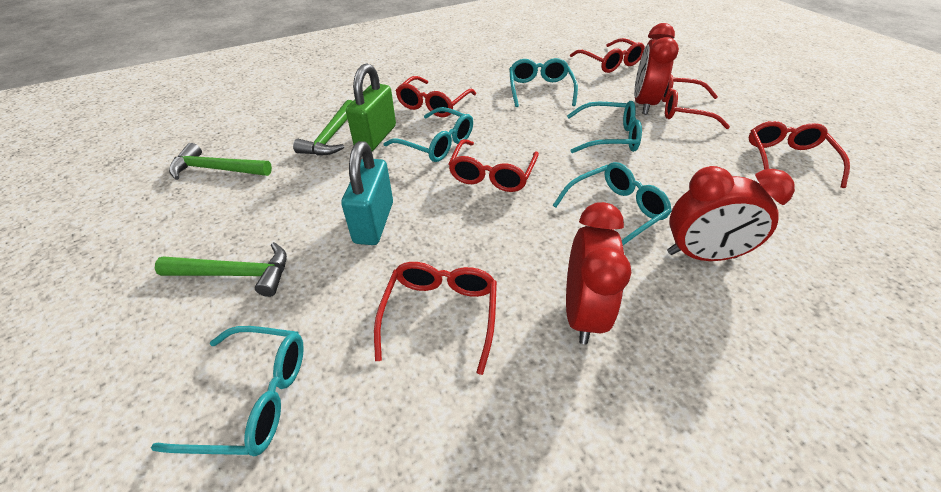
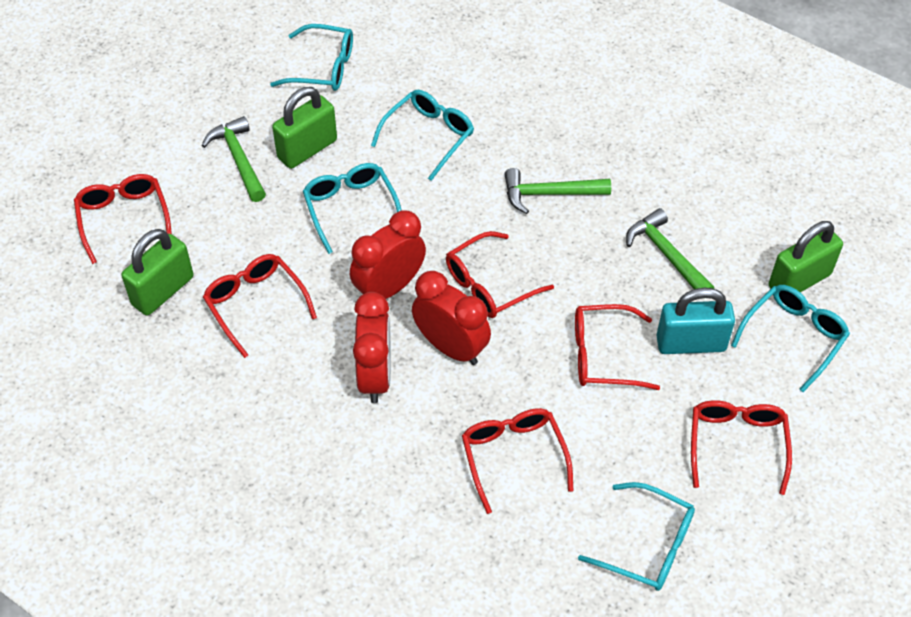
green padlock: 1 -> 3

